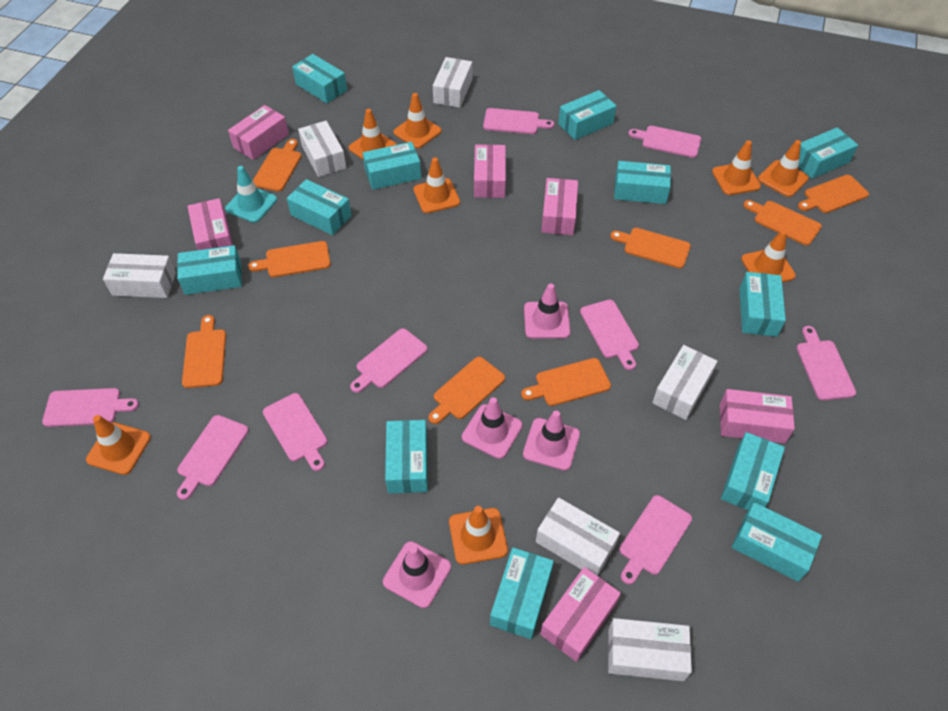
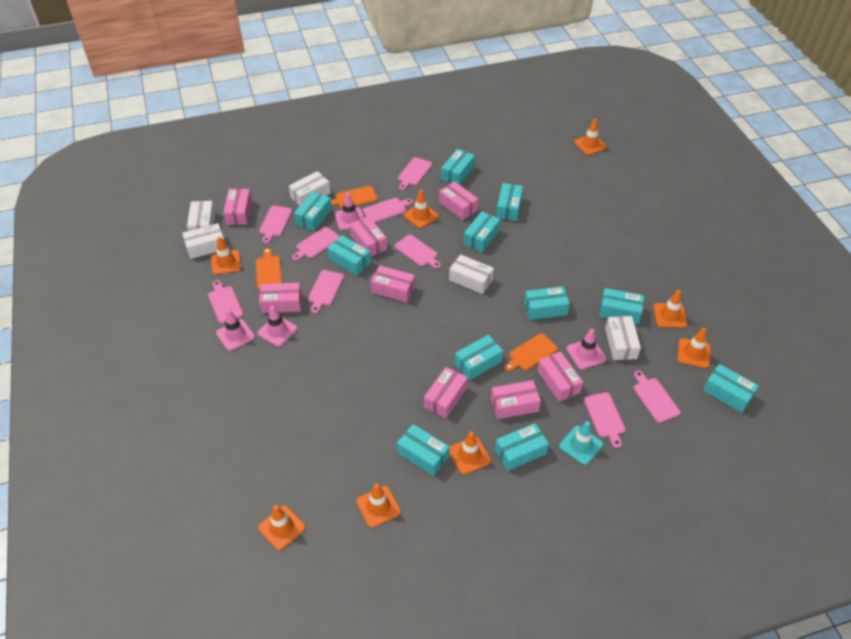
orange cutting board: 8 -> 3
pink box: 6 -> 8
turquoise box: 12 -> 11
white box: 6 -> 5

